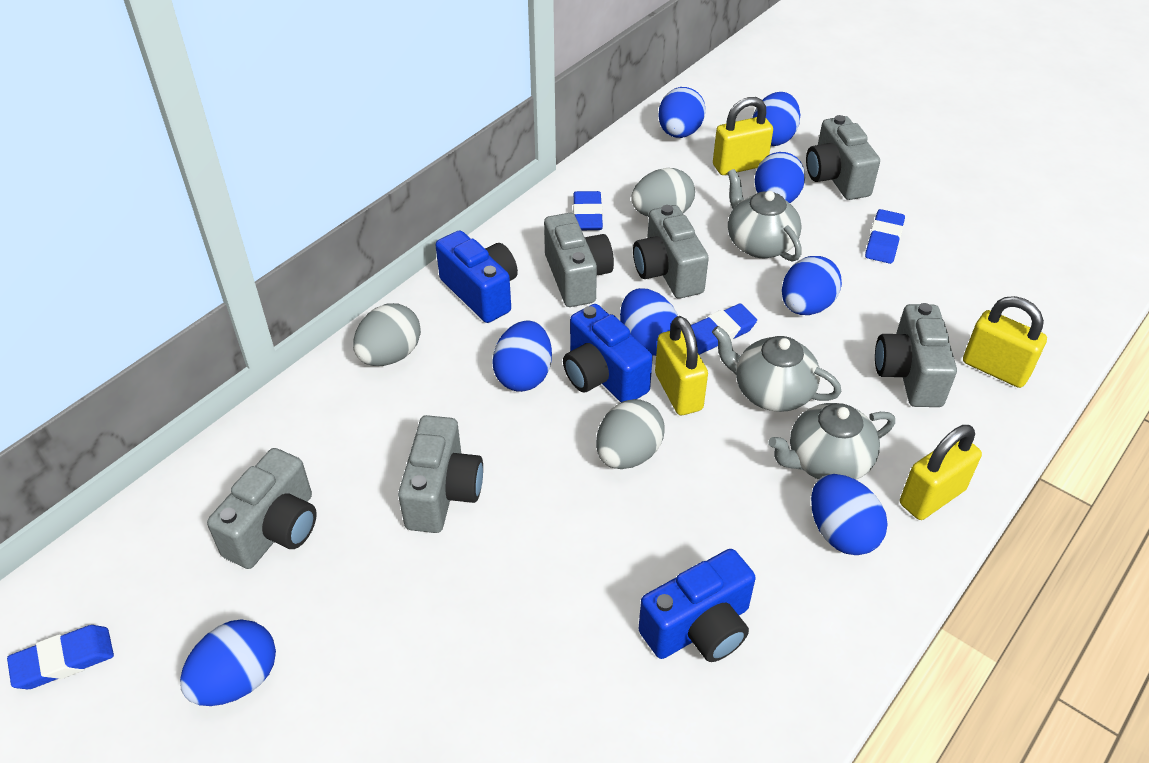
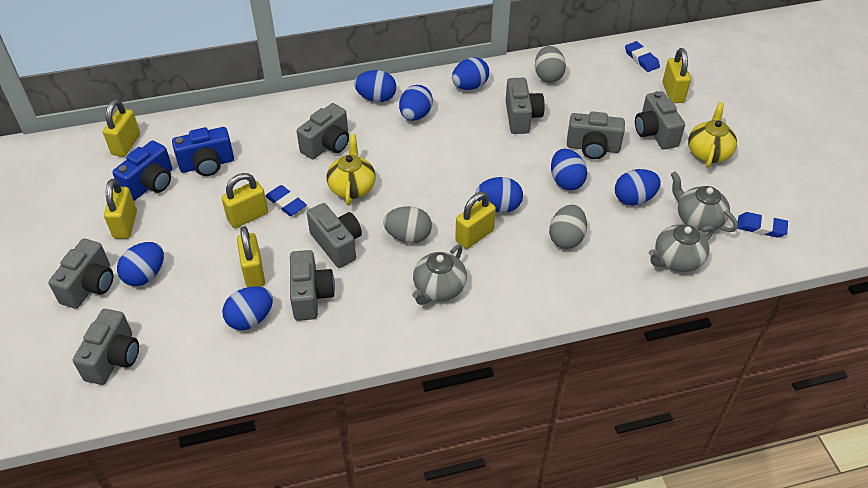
blue camera: 3 -> 2
blue eraser: 4 -> 3
grey camera: 6 -> 8
yellow padlock: 4 -> 6
yellow teapot: 0 -> 2

